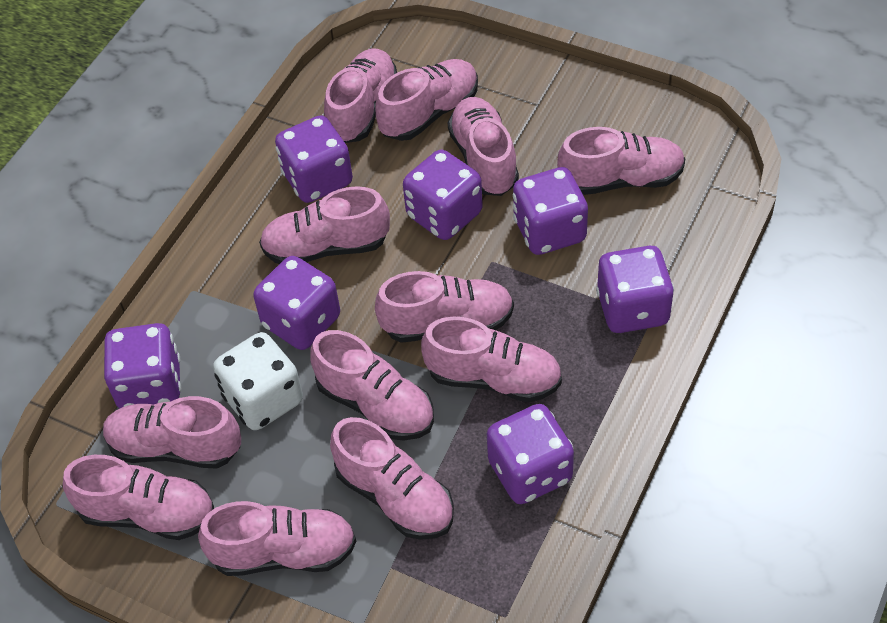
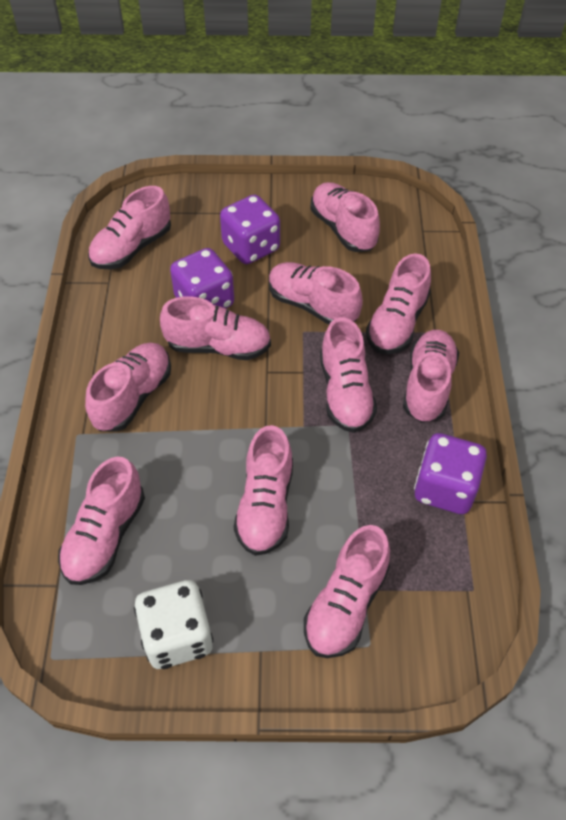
pink shoe: 12 -> 11
purple dice: 7 -> 3

